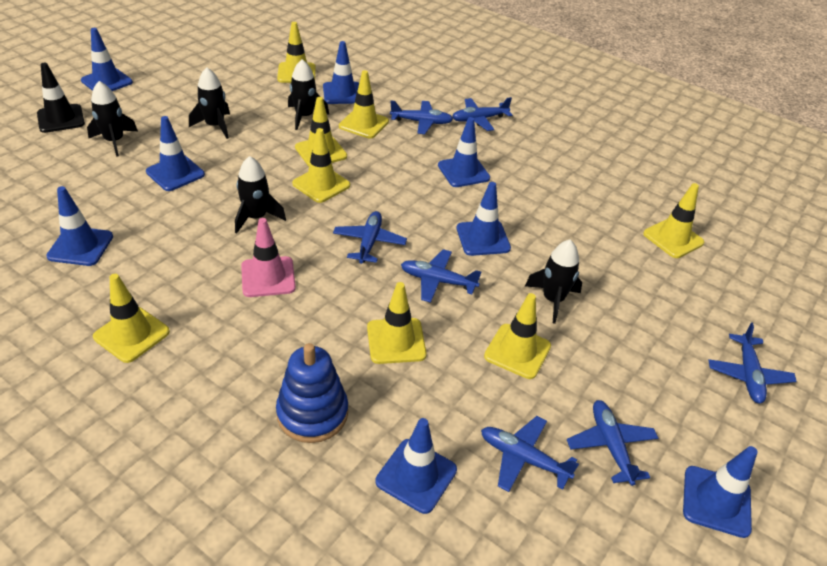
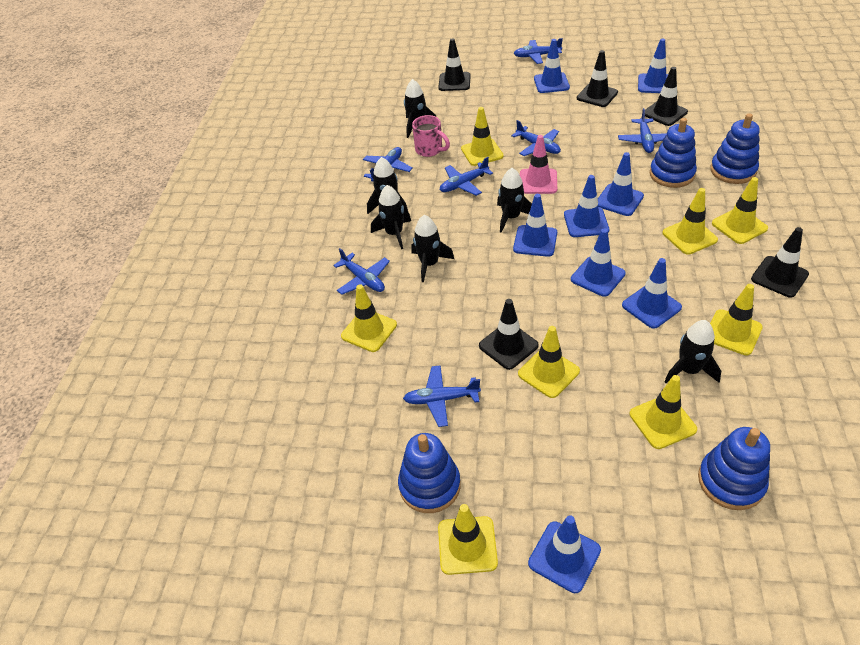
black rocket: 5 -> 6
black traffic cone: 1 -> 5
blue stacking toy: 1 -> 4
pink mug: 0 -> 1

